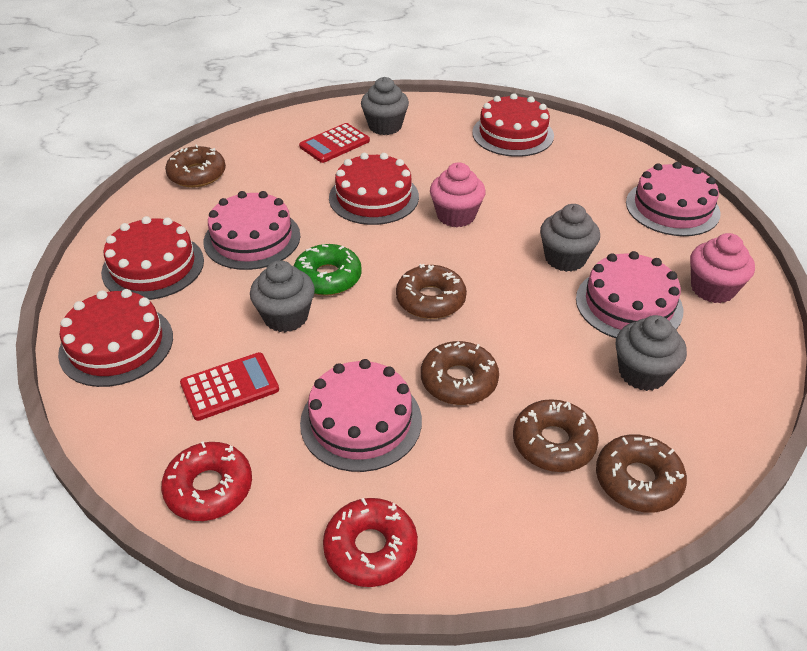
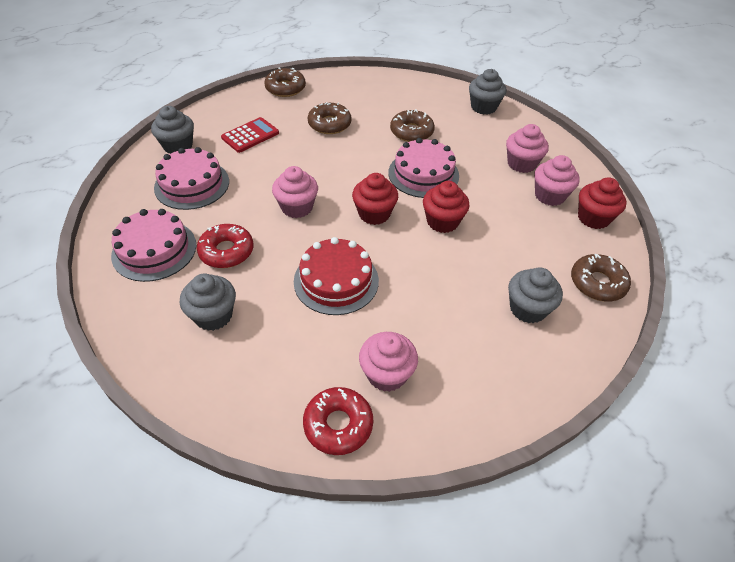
brown donut: 5 -> 4
green donut: 1 -> 0
pink cake: 4 -> 3
pink cupcake: 2 -> 4
red cake: 4 -> 1
red calculator: 2 -> 1
red cupcake: 0 -> 3

